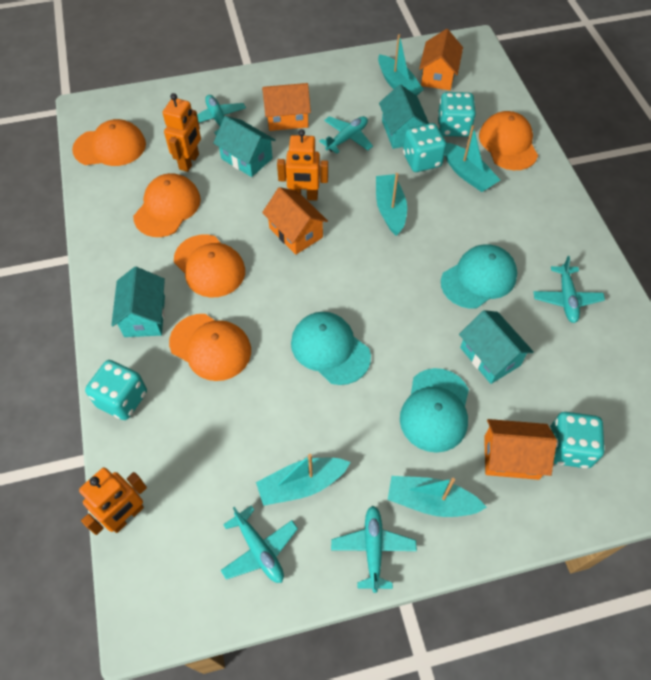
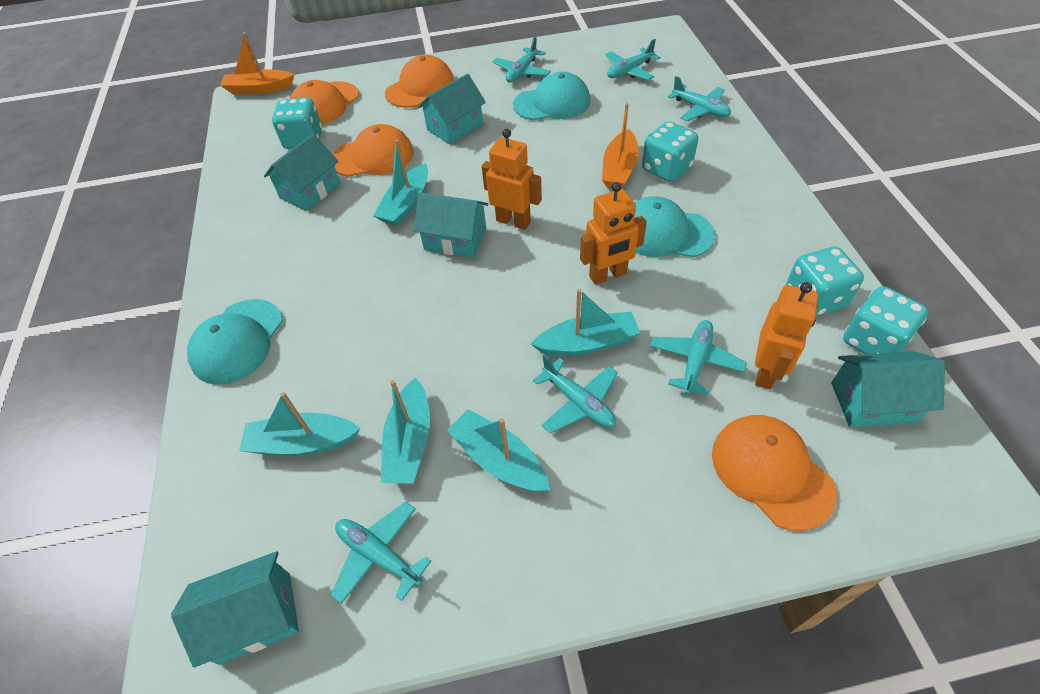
orange boat: 0 -> 2
orange cap: 5 -> 4
orange house: 4 -> 0
turquoise house: 4 -> 5
turquoise plane: 5 -> 6

